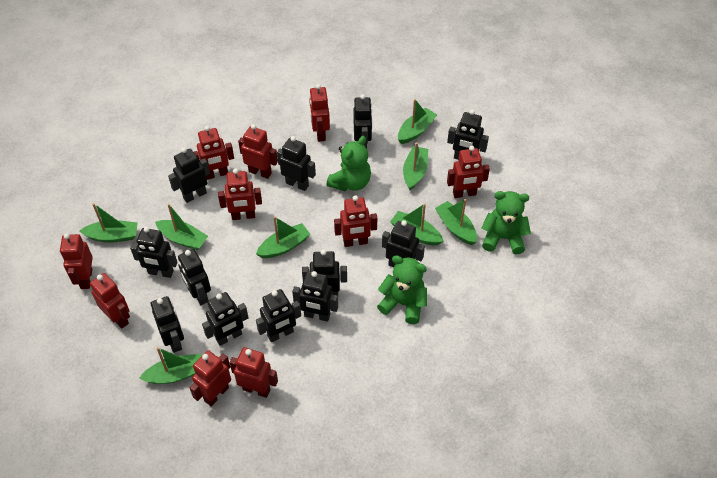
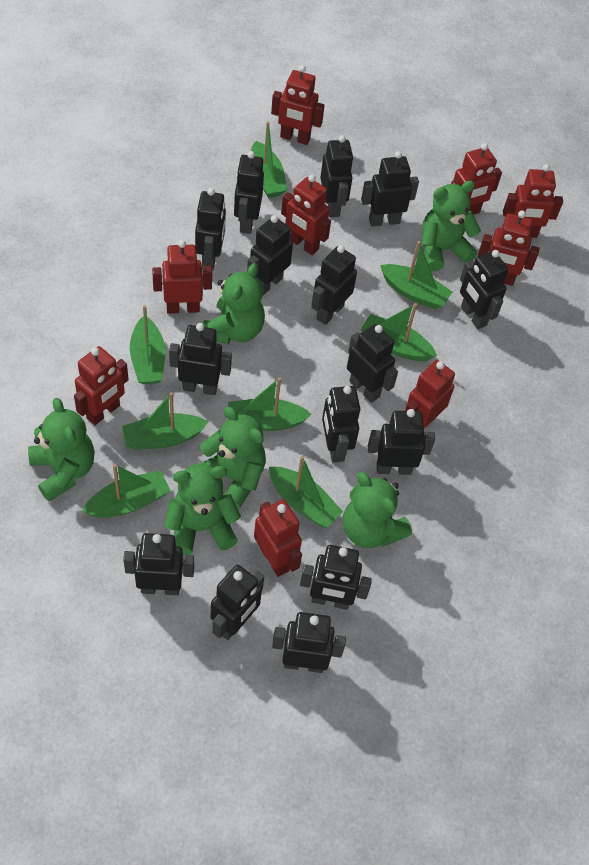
black robot: 12 -> 15
green teddy bear: 3 -> 6
red robot: 10 -> 9

